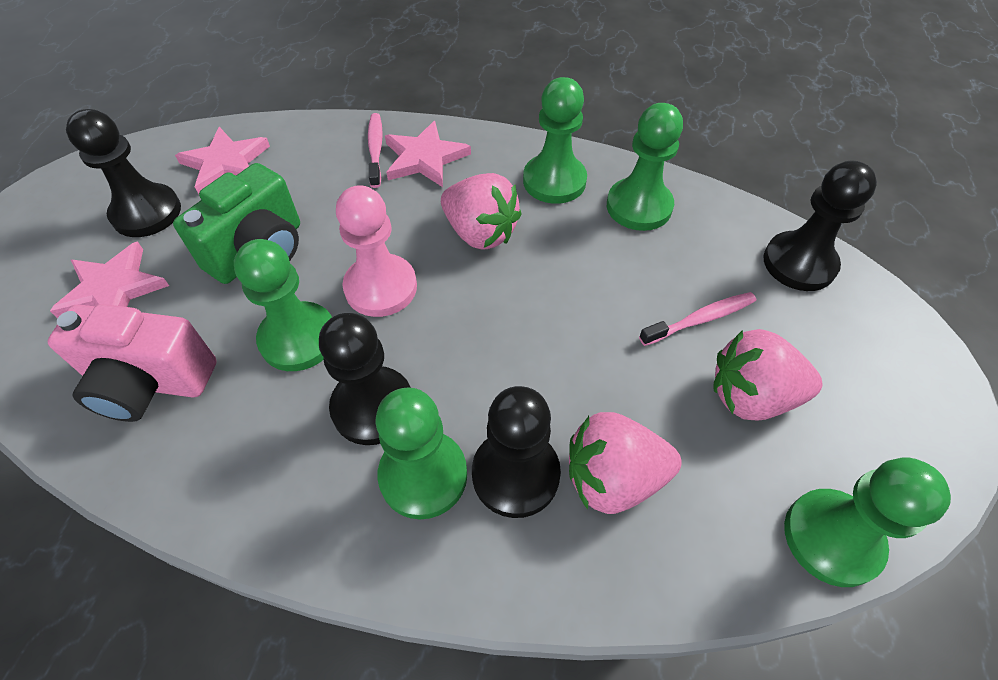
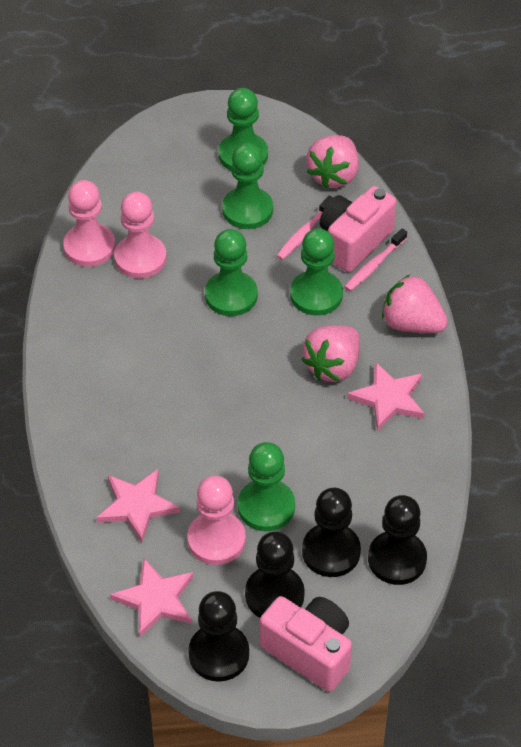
green camera: 1 -> 0
pink camera: 1 -> 2
pink pawn: 1 -> 3

